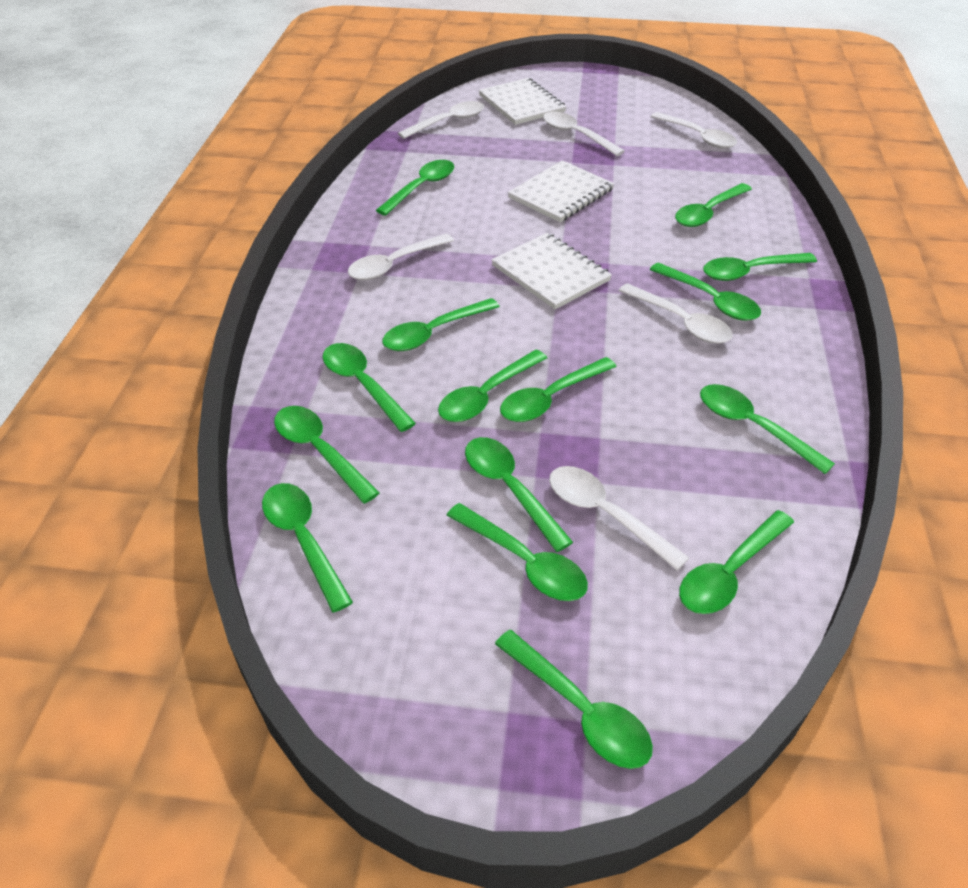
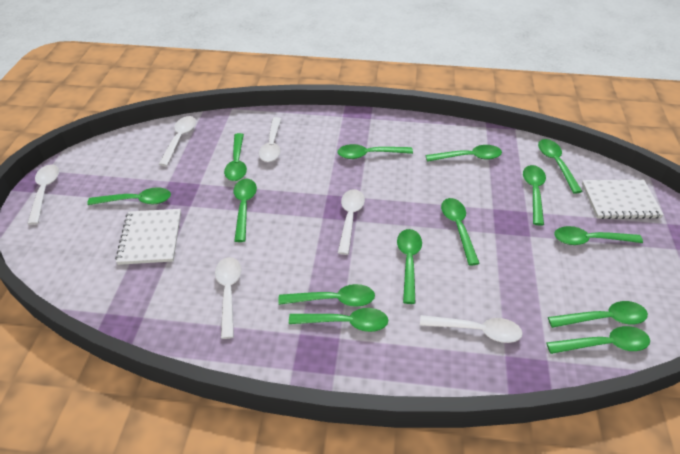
green spoon: 15 -> 14
white notebook: 3 -> 2

